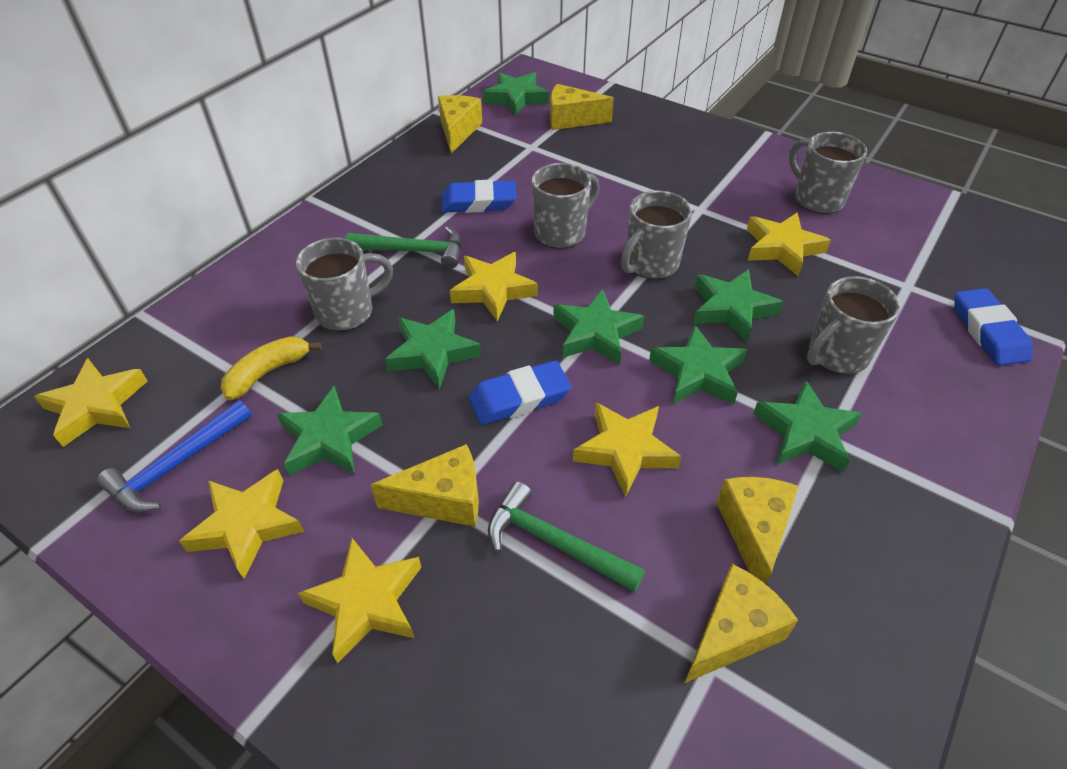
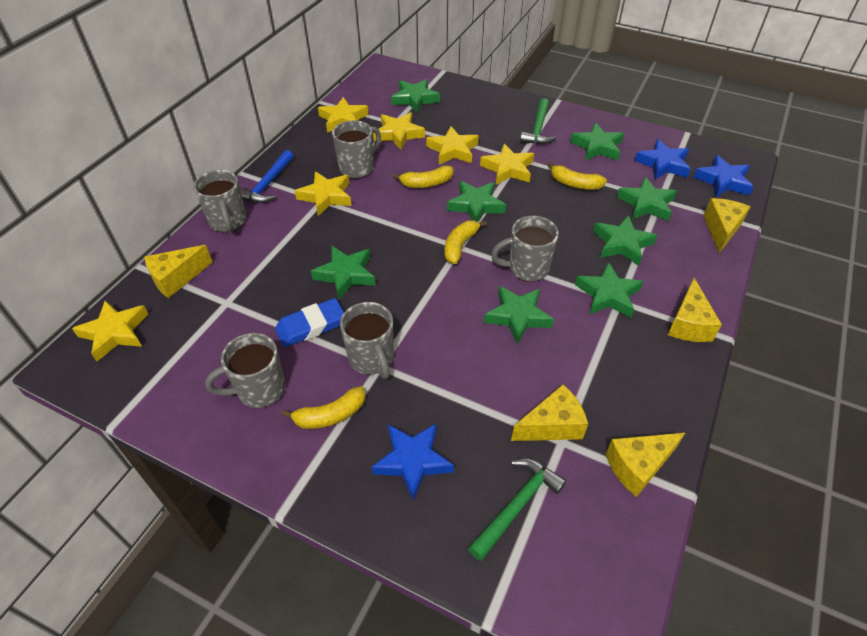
blue eraser: 3 -> 1
blue star: 0 -> 3
green star: 7 -> 8
yellow banana: 1 -> 4

